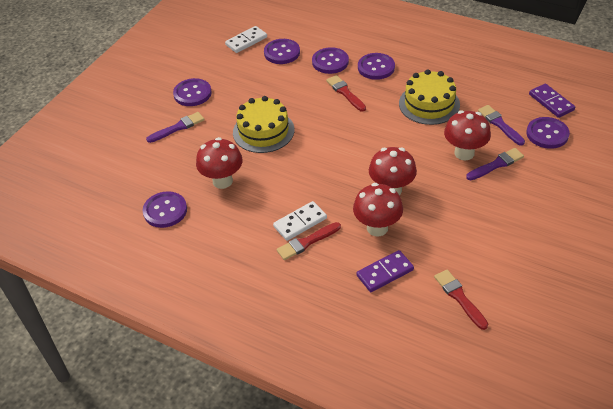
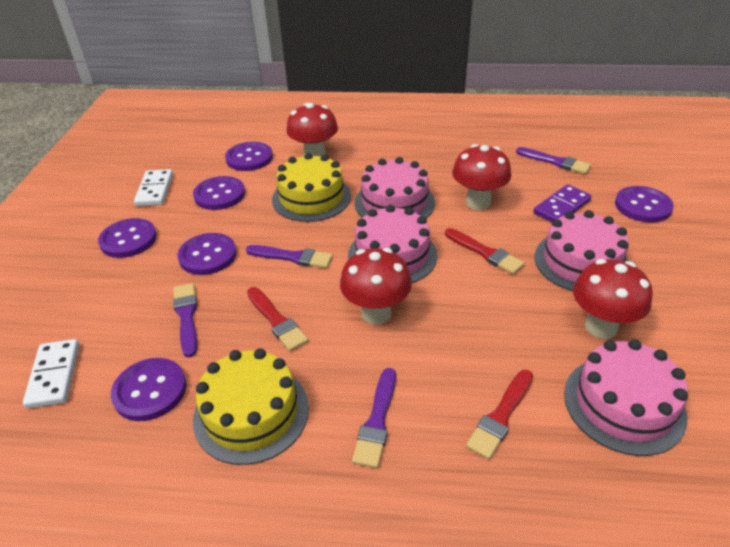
pink cake: 0 -> 4
purple brush: 3 -> 4
purple domino: 2 -> 1

